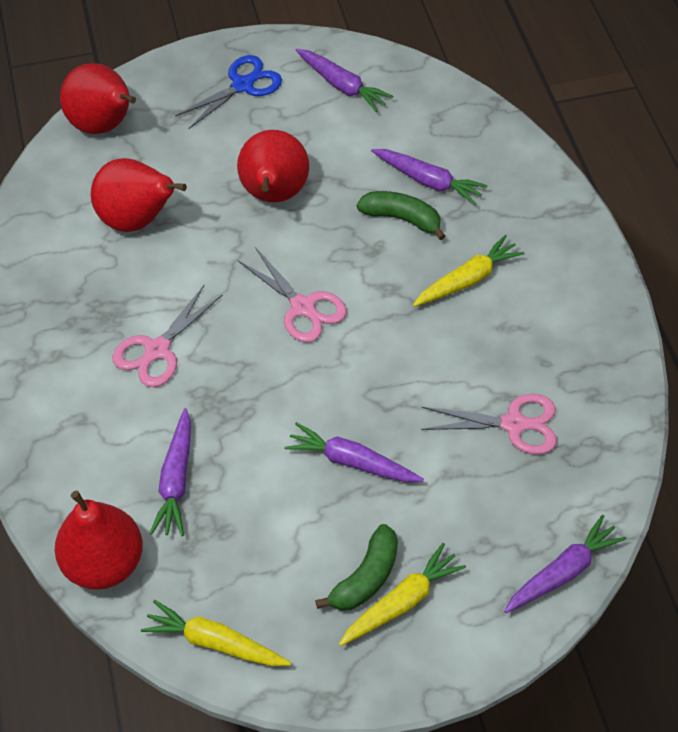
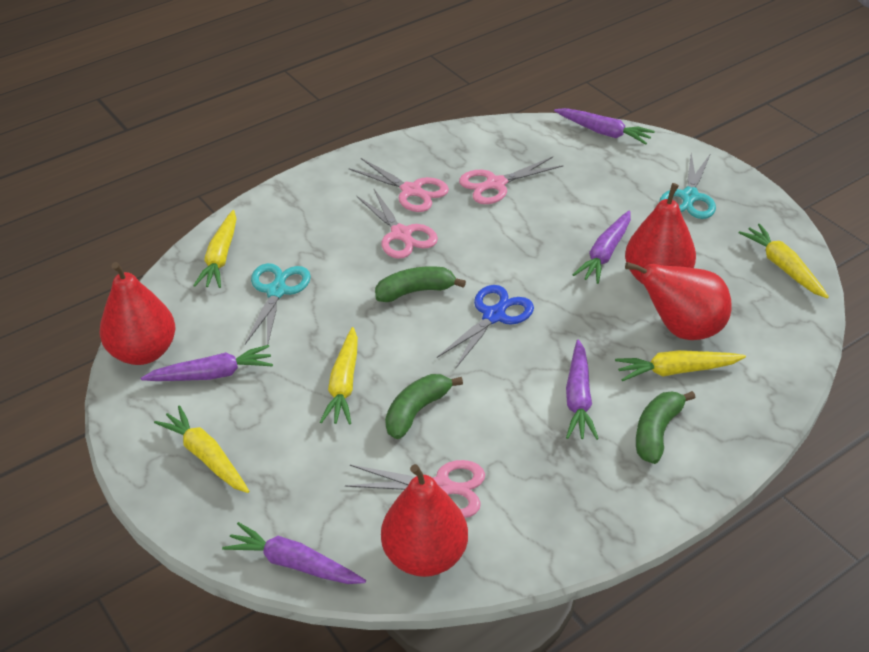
green banana: 2 -> 3
pink scissors: 3 -> 4
turquoise scissors: 0 -> 2
yellow carrot: 3 -> 5

